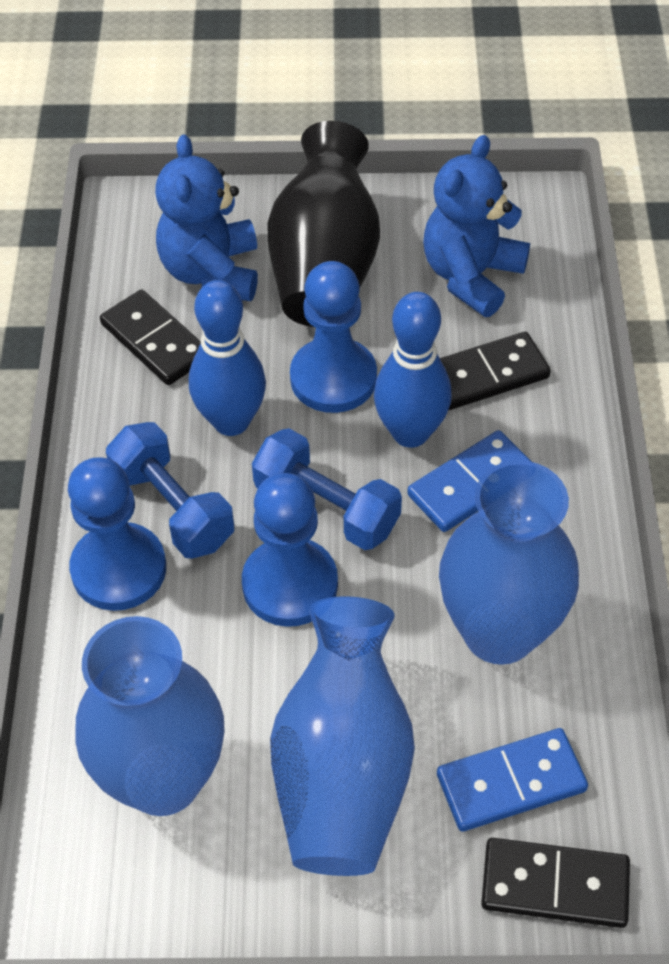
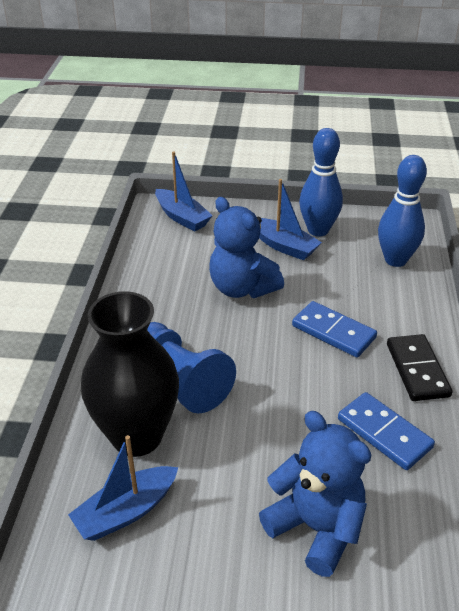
black domino: 3 -> 1
blue boat: 0 -> 3
blue dumbbell: 2 -> 0
blue pawn: 3 -> 1
blue vase: 3 -> 0

